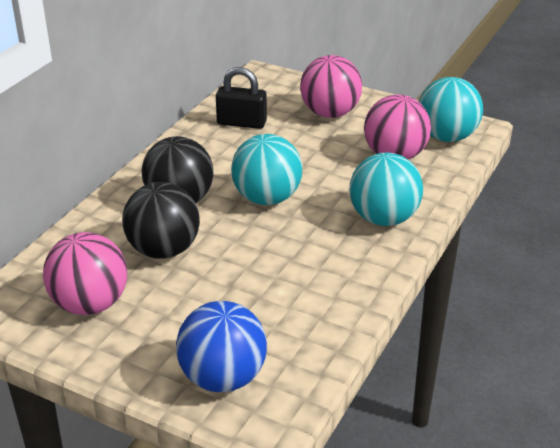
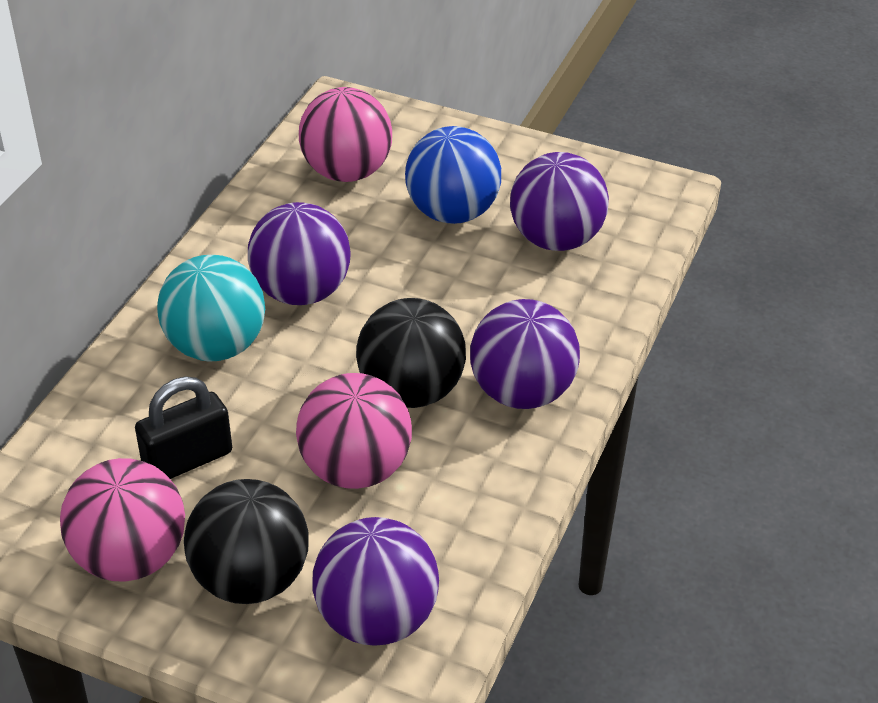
purple ball: 0 -> 4
turquoise ball: 3 -> 1

